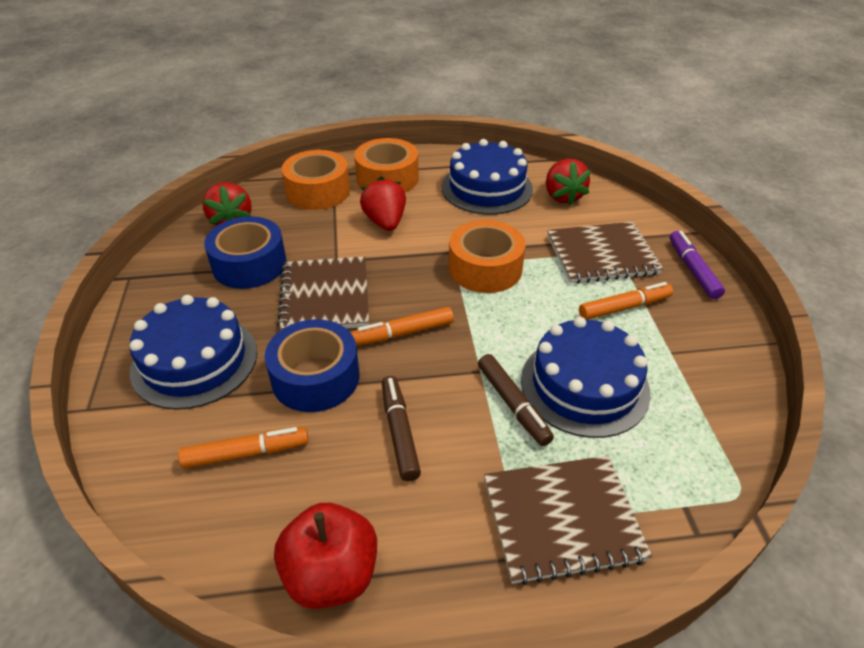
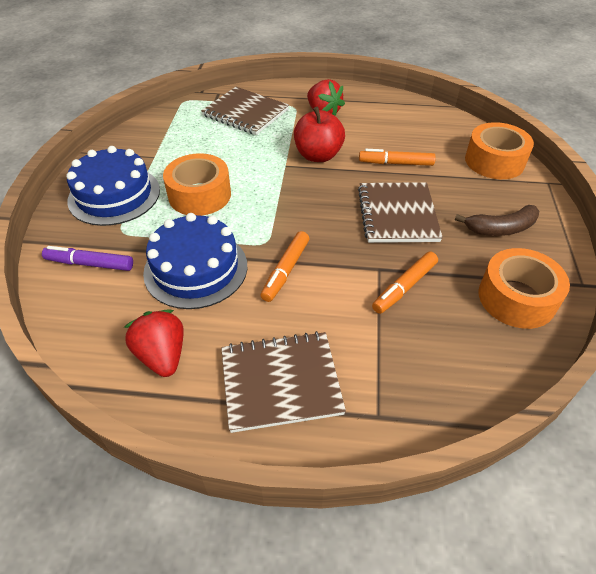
blue cake: 3 -> 2
blue tape: 2 -> 0
brown banana: 0 -> 1
brown marker: 2 -> 0
red strawberry: 3 -> 2

